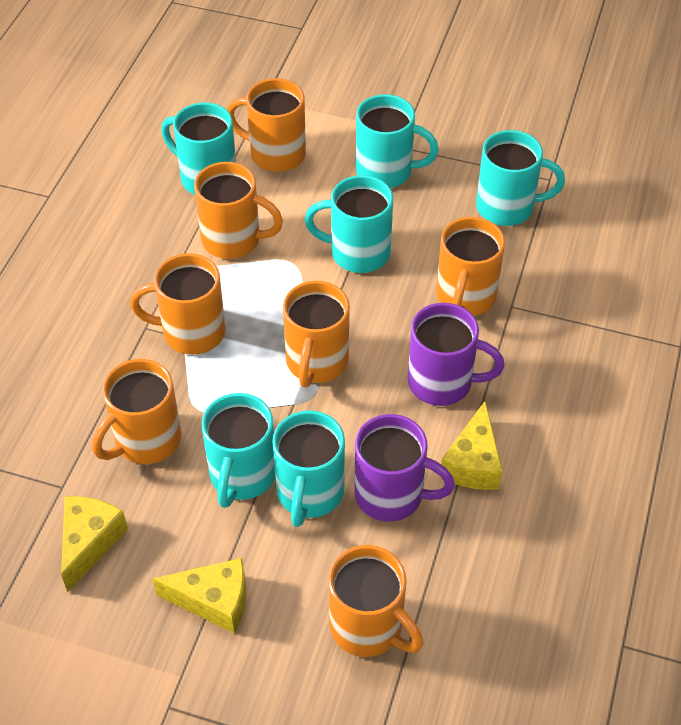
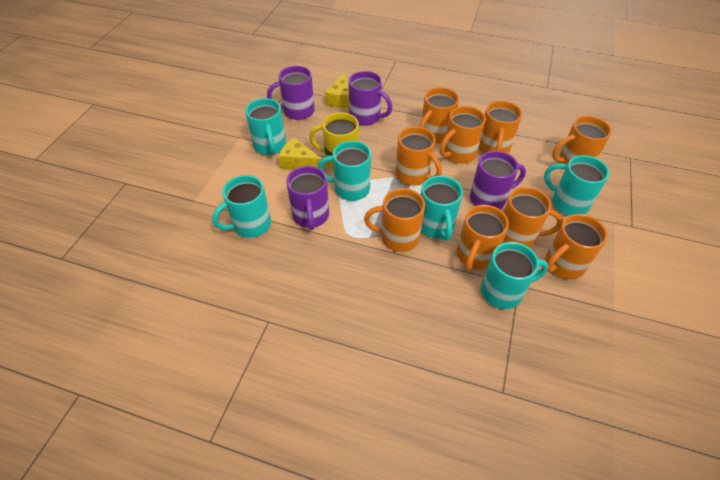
orange mug: 7 -> 9
purple mug: 2 -> 4
yellow cheese: 3 -> 2
yellow mug: 0 -> 1

